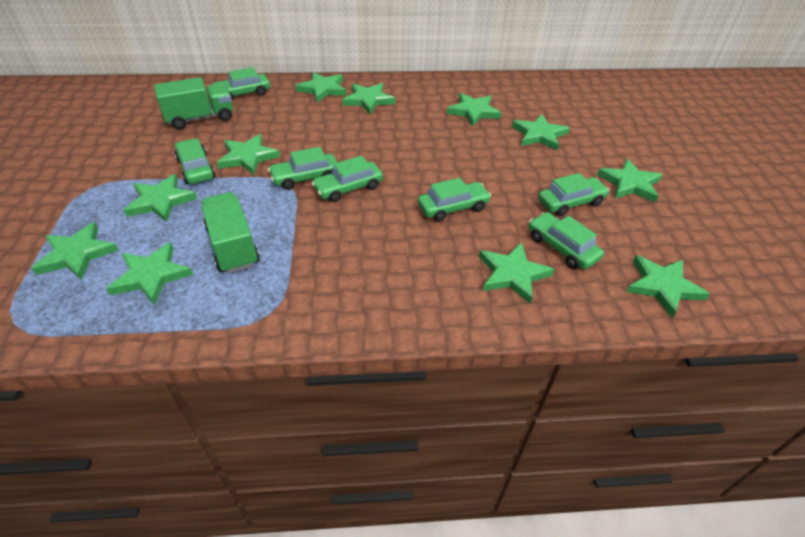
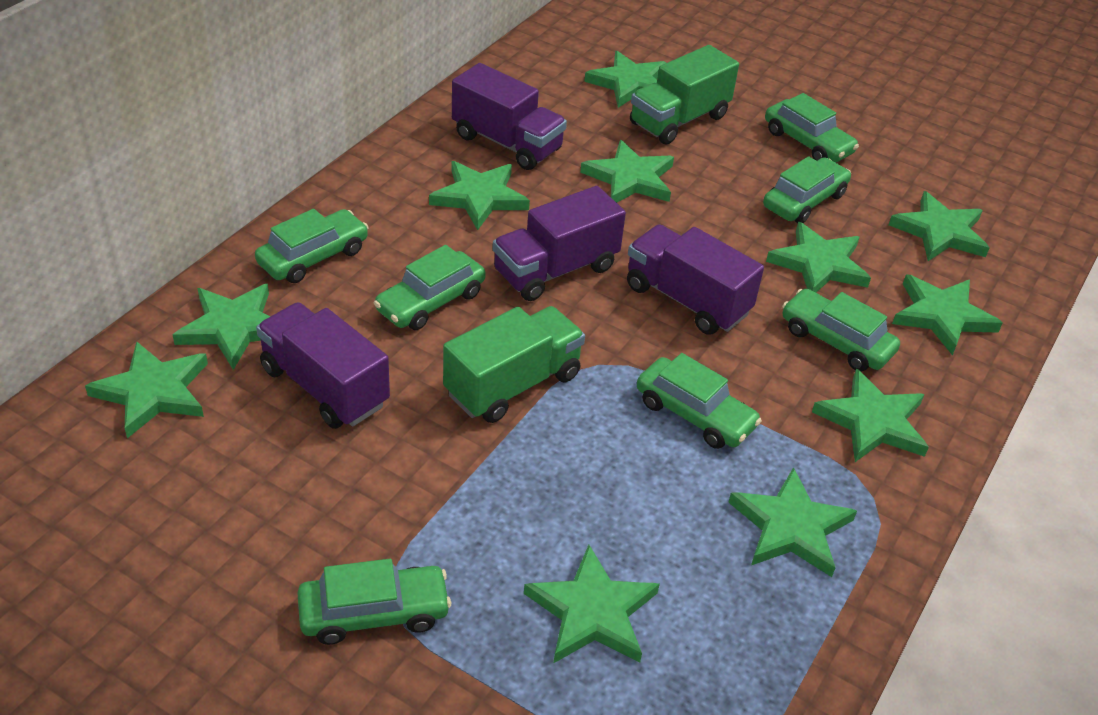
purple truck: 0 -> 4

